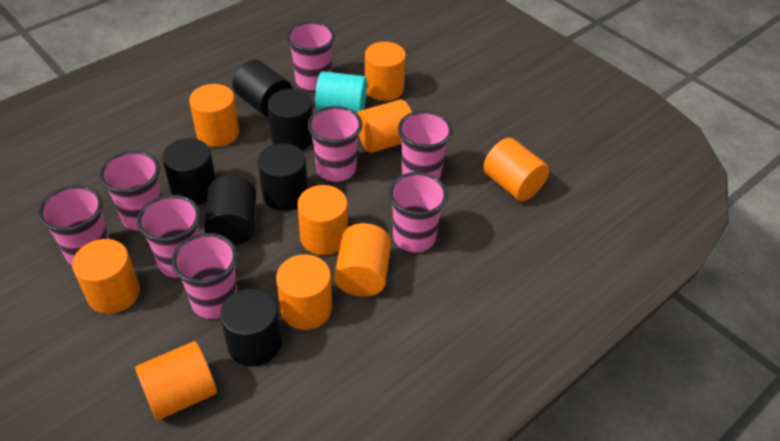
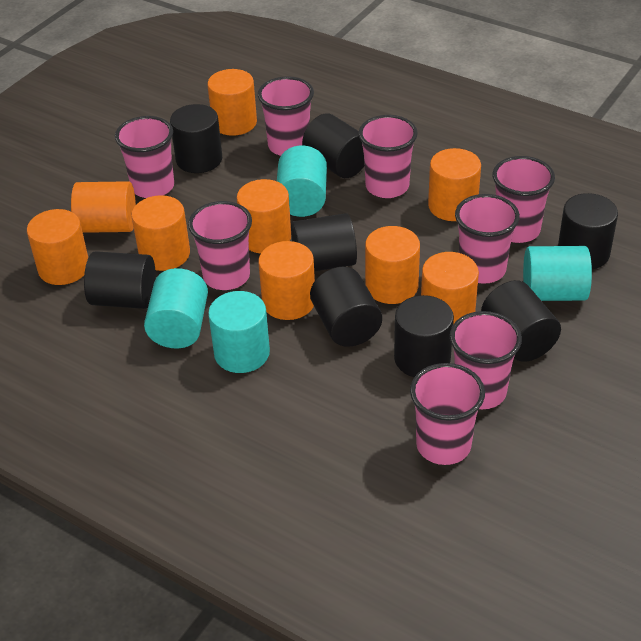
black cylinder: 6 -> 8
turquoise cylinder: 1 -> 4

